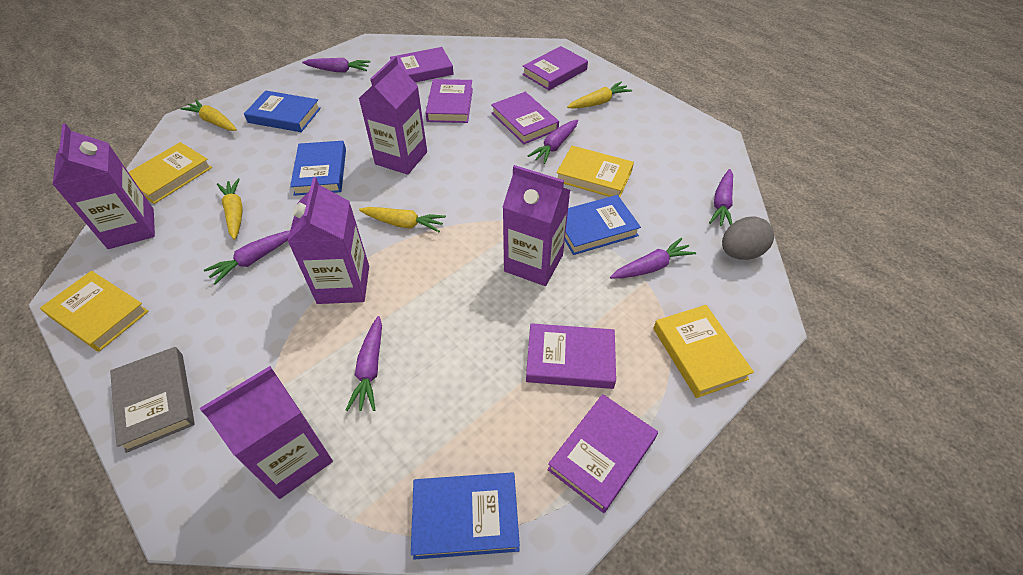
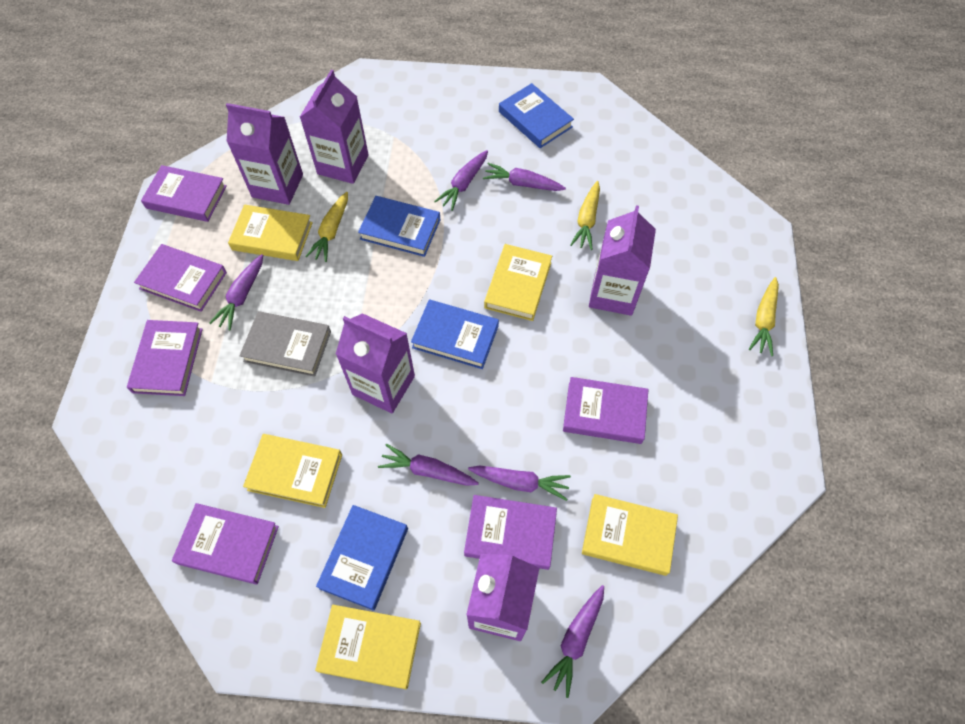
grey egg: 1 -> 0
yellow book: 4 -> 5
yellow carrot: 4 -> 3

